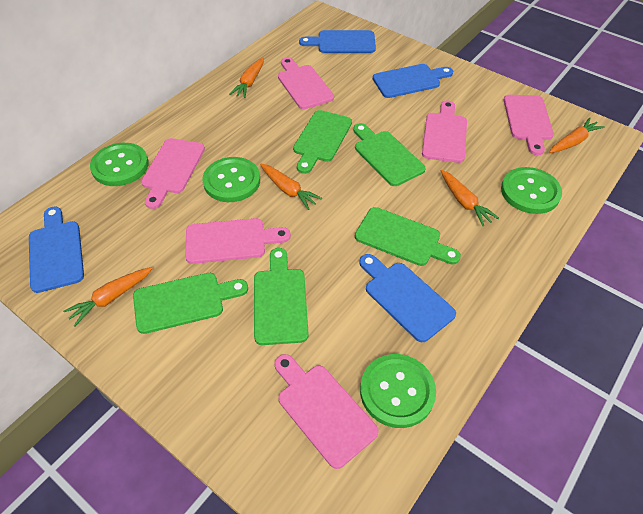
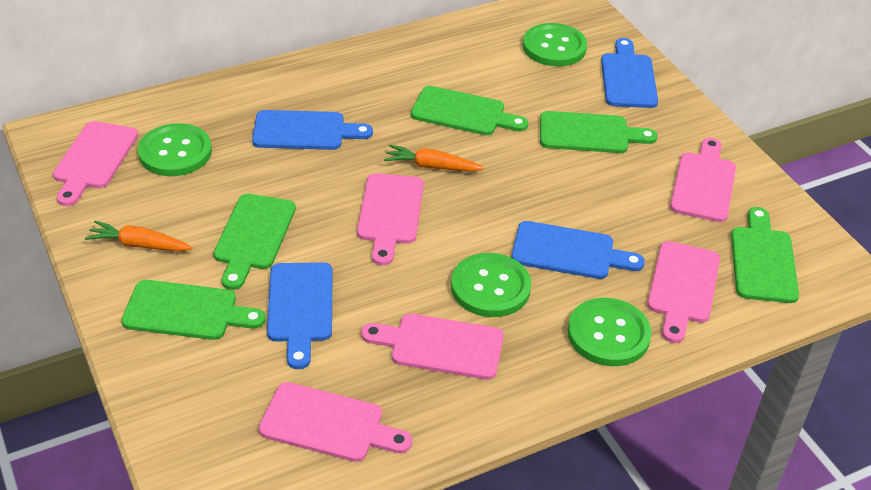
orange carrot: 5 -> 2

